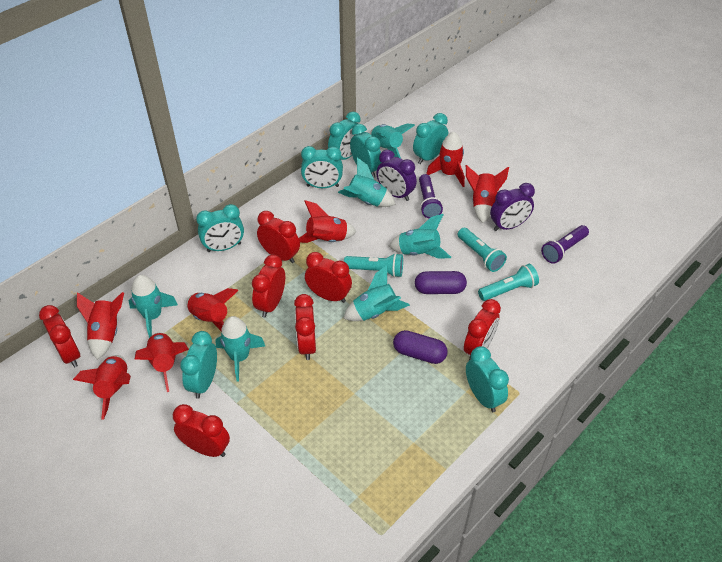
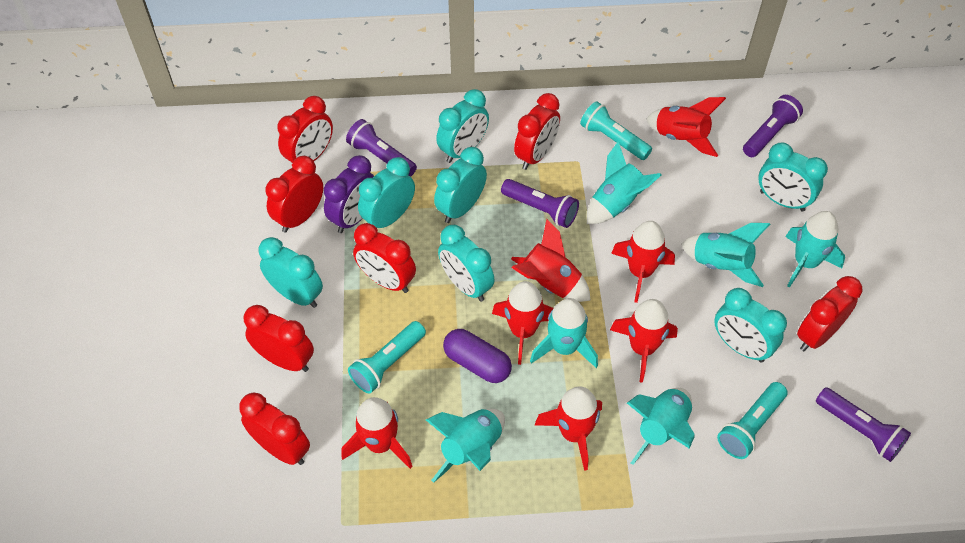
purple capsule: 2 -> 1
purple clock: 2 -> 1
purple flashlight: 2 -> 4

